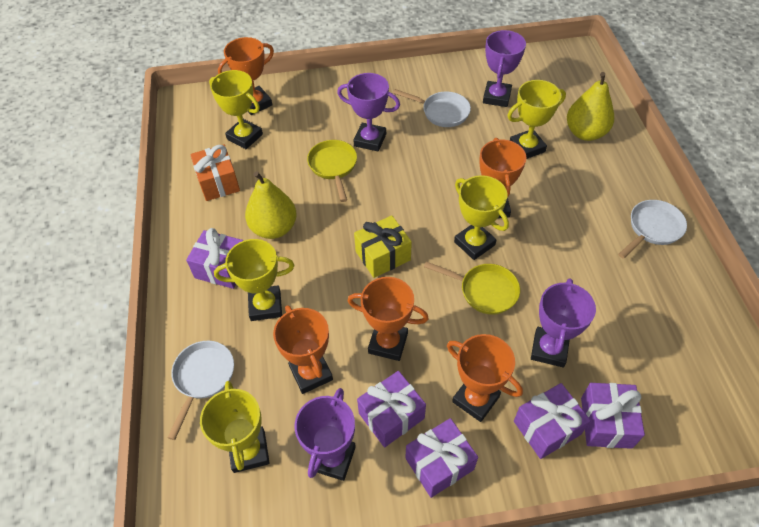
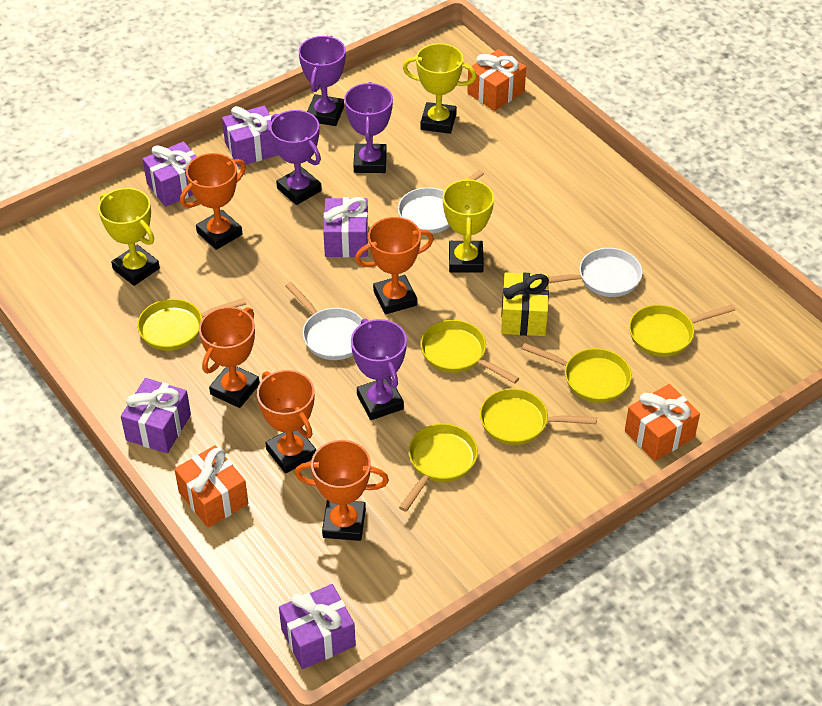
orange gift: 1 -> 3
yellow pan: 2 -> 6
yellow pear: 2 -> 0
yellow trophy: 5 -> 3

